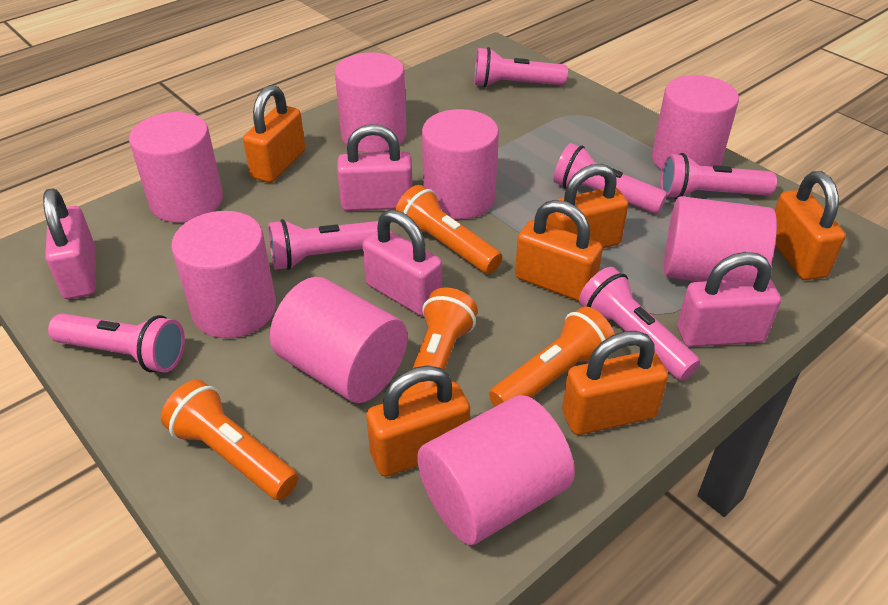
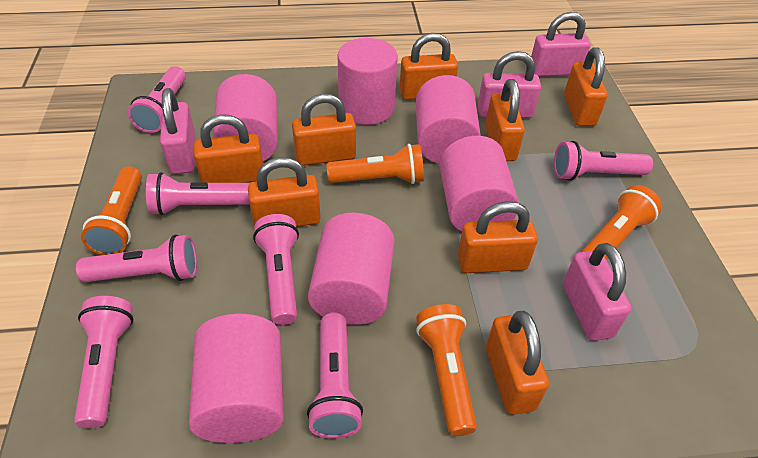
orange padlock: 6 -> 8
pink cylinder: 8 -> 6
pink flashlight: 6 -> 7

